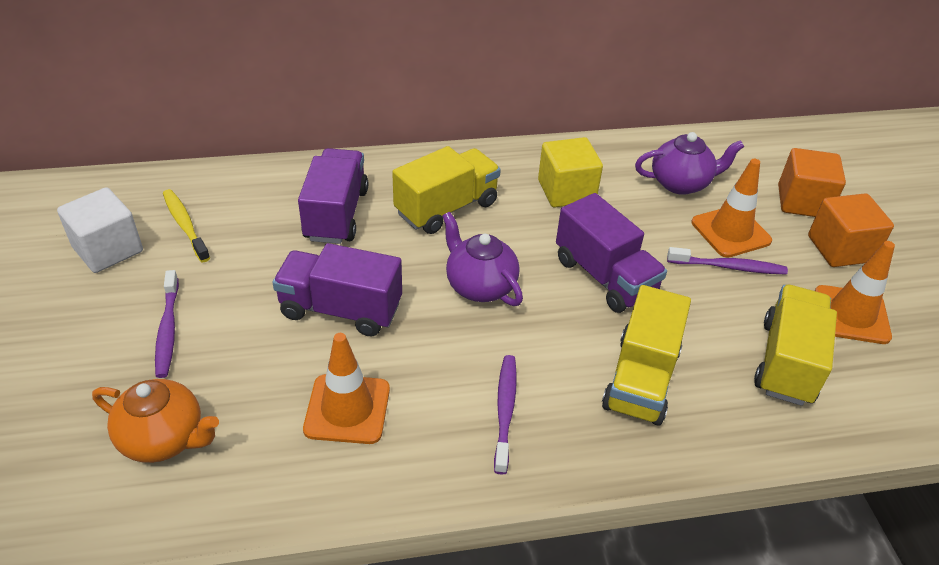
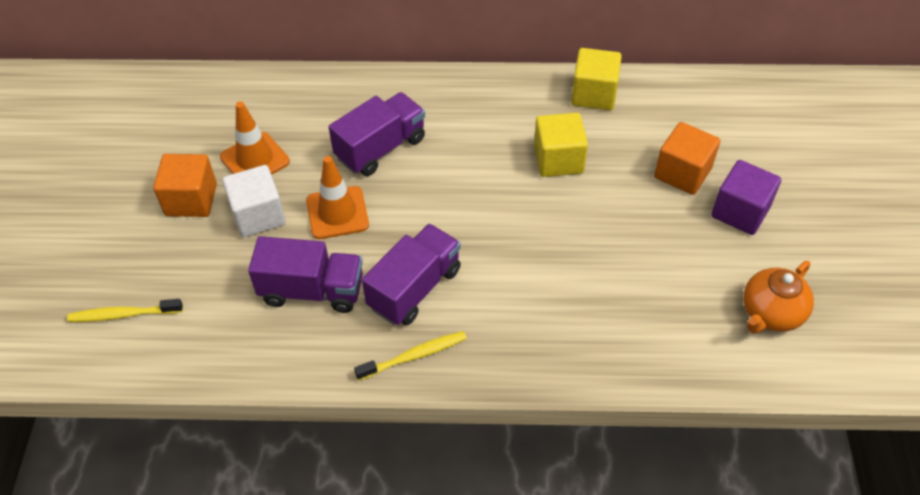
orange traffic cone: 3 -> 2
purple cube: 0 -> 1
purple teapot: 2 -> 0
purple toothbrush: 3 -> 0
yellow cube: 1 -> 2
yellow toothbrush: 1 -> 2
yellow truck: 3 -> 0

